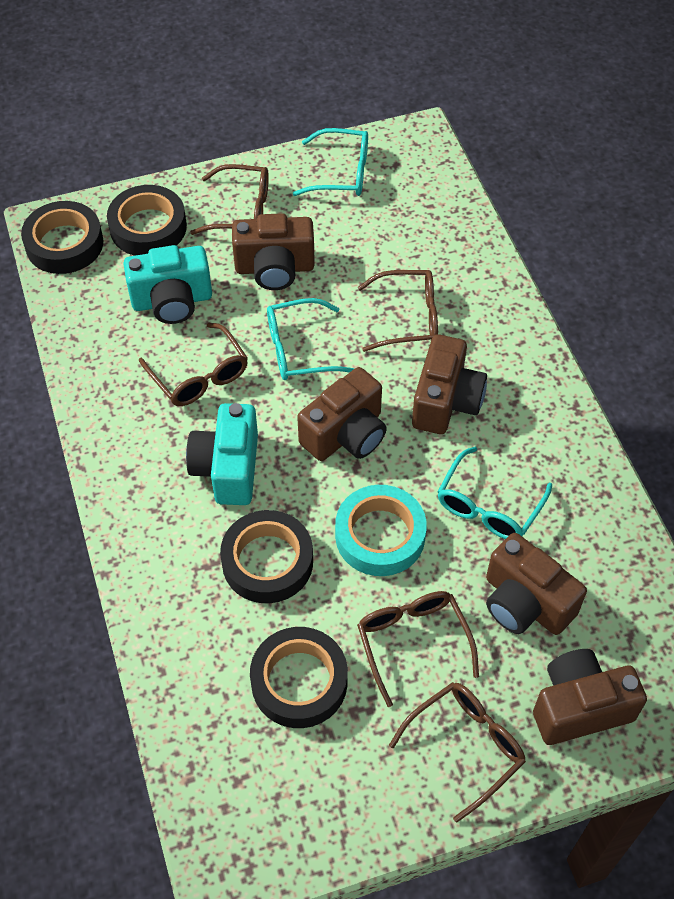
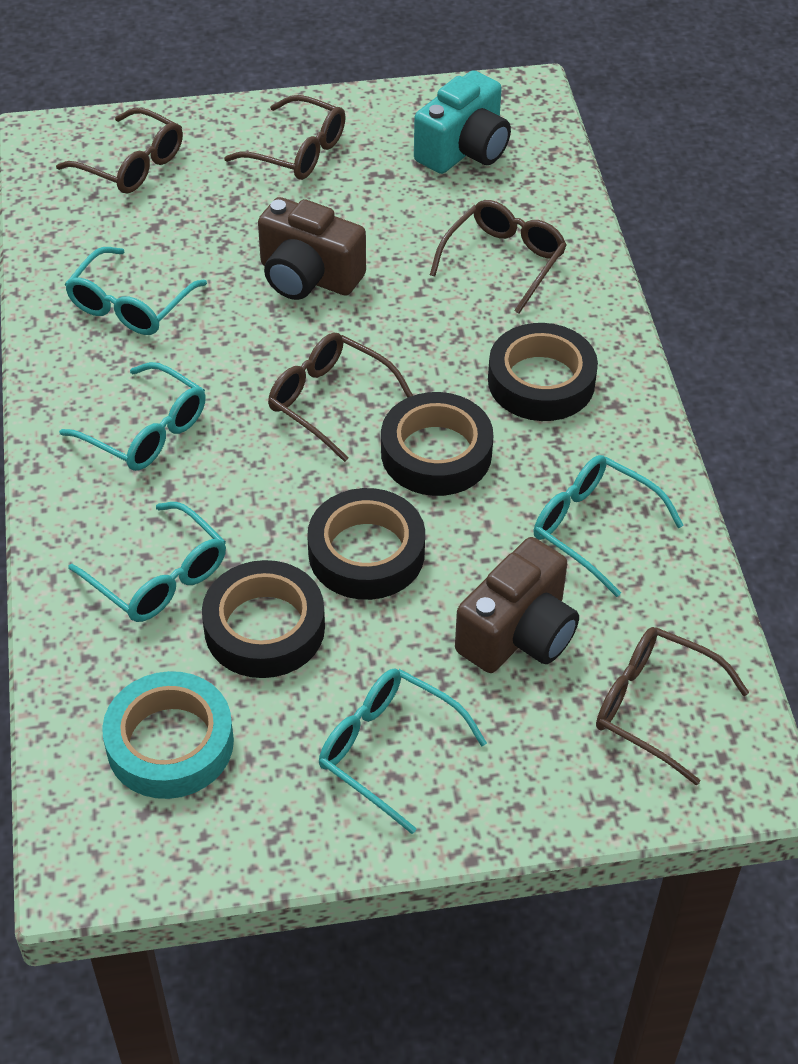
brown camera: 5 -> 2
turquoise camera: 2 -> 1
turquoise glasses: 3 -> 5

